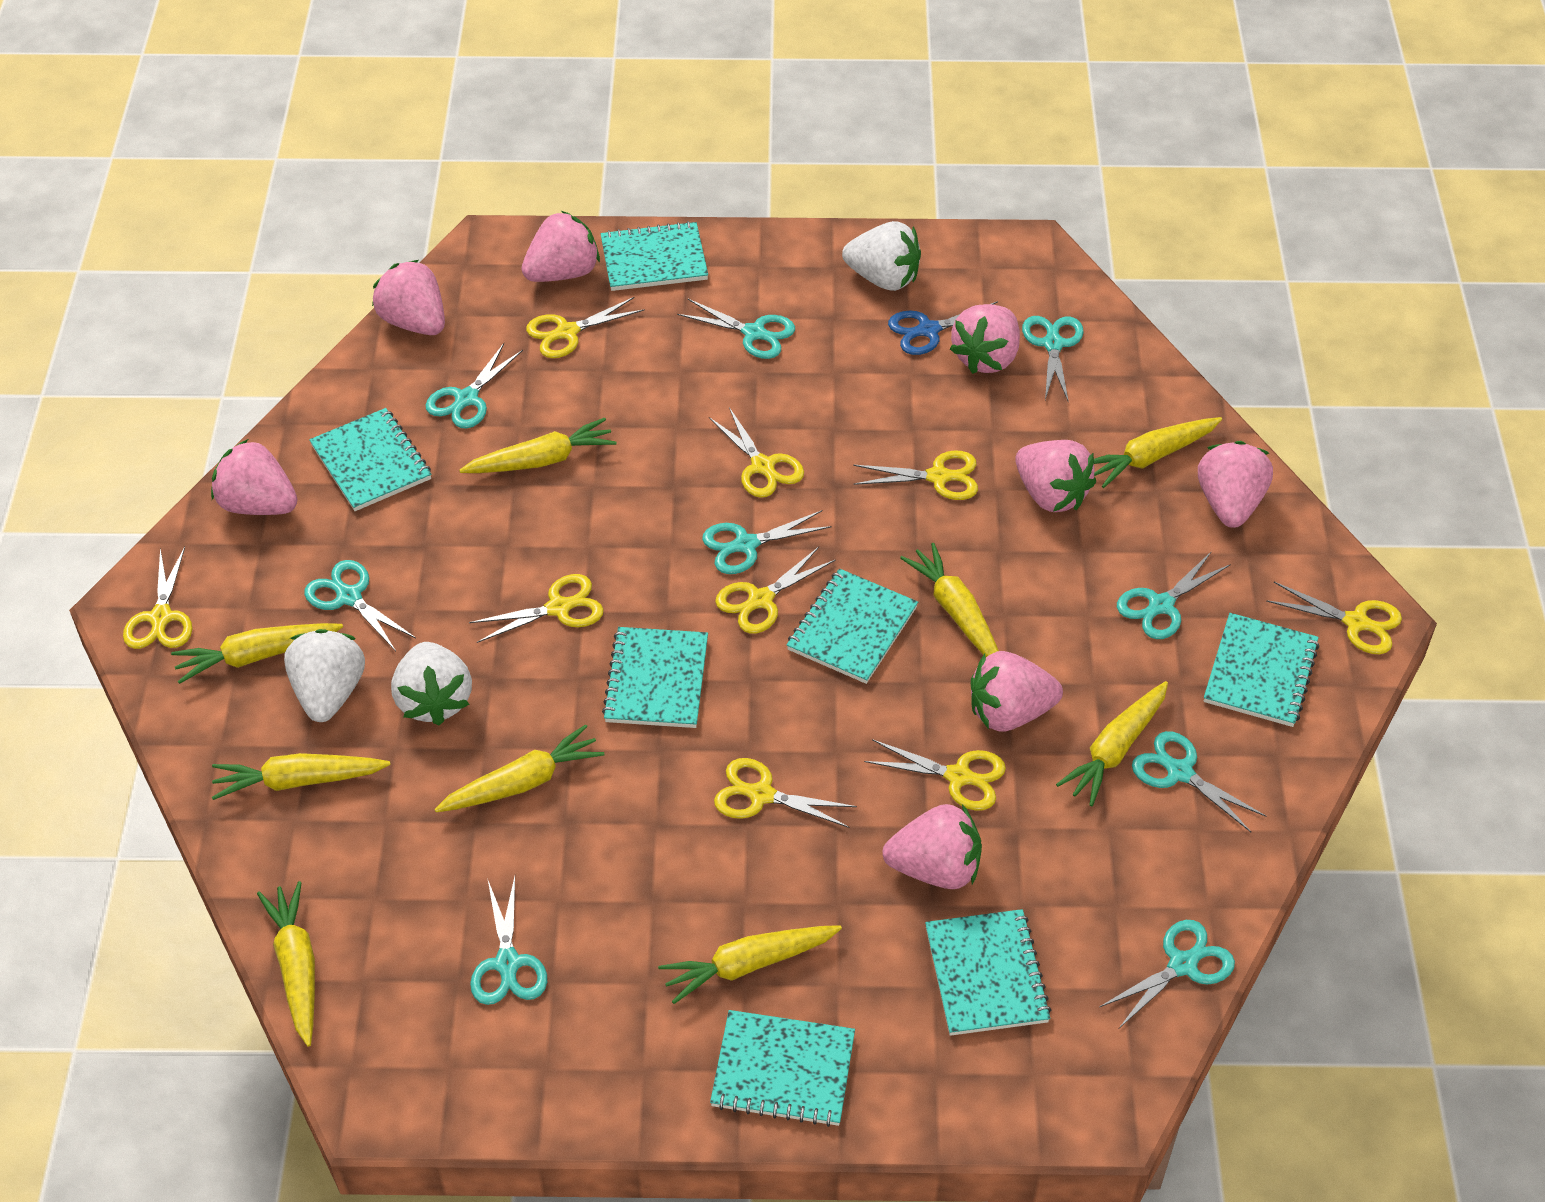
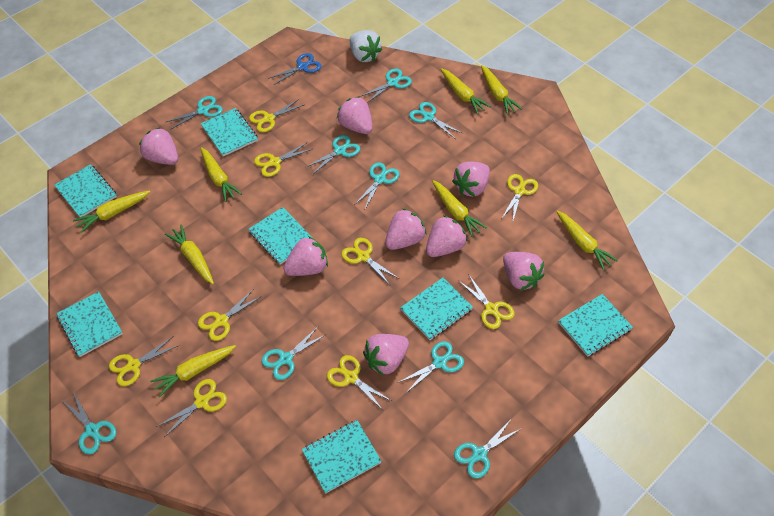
white strawberry: 3 -> 1
yellow carrot: 9 -> 8

